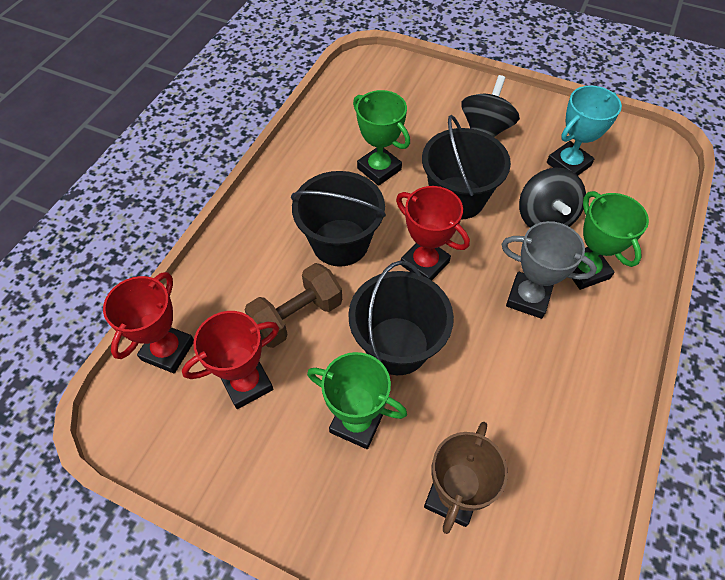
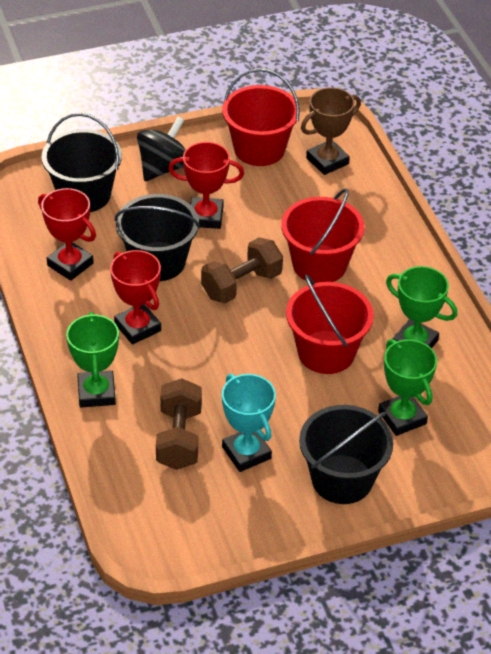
black spinning top: 2 -> 1
brown dumbbell: 1 -> 2
grey trophy: 1 -> 0
red bucket: 0 -> 3

